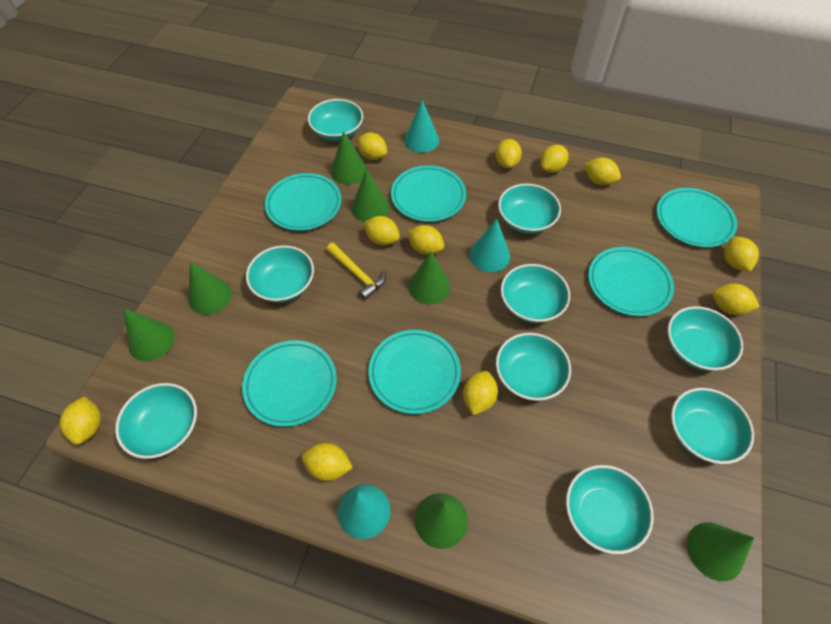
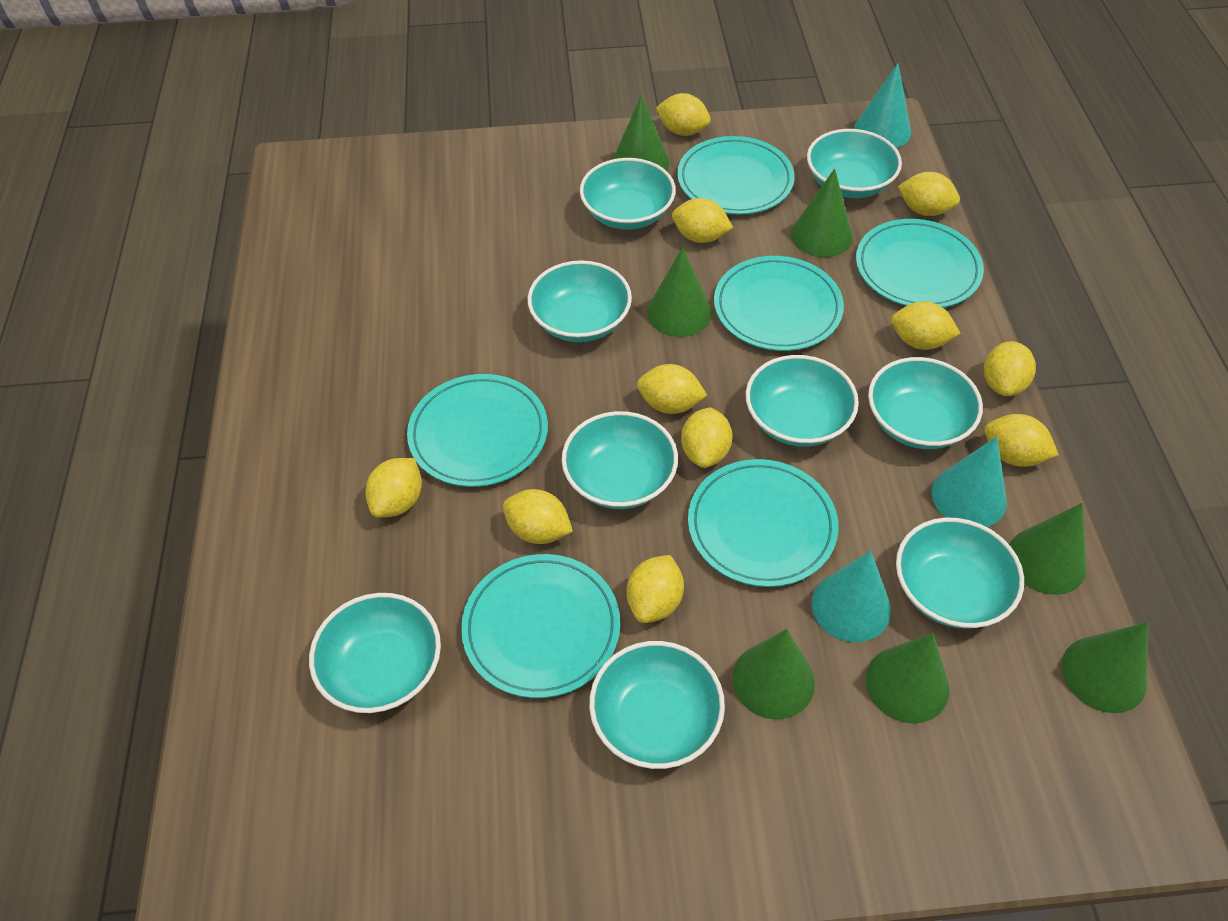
yellow hammer: 1 -> 0

